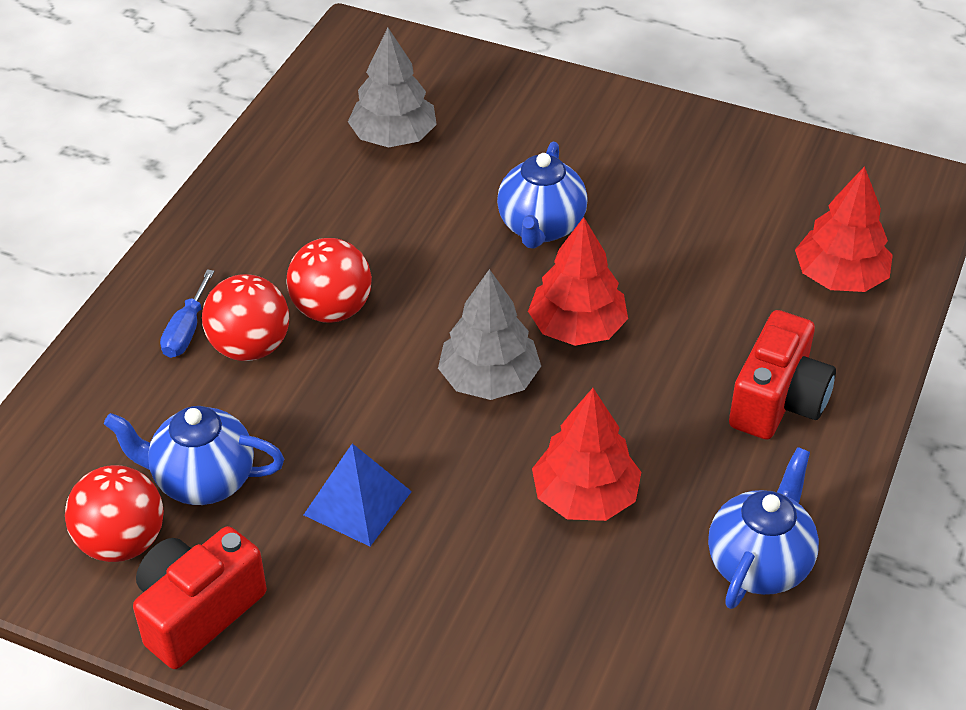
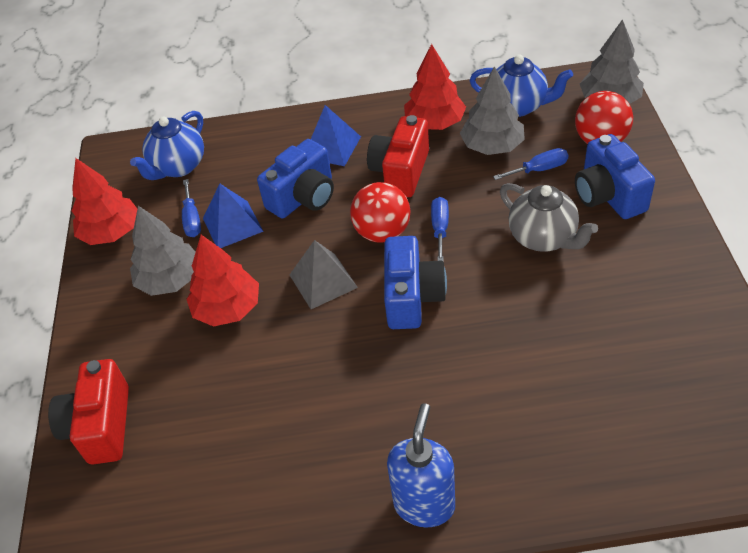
blue camera: 0 -> 3
blue pyramid: 1 -> 2
blue screwdriver: 1 -> 3
blue soap dispenser: 0 -> 1
blue teapot: 3 -> 2
grey pyramid: 0 -> 1
grey teapot: 0 -> 1
grey tree: 2 -> 3
red ball: 3 -> 2

